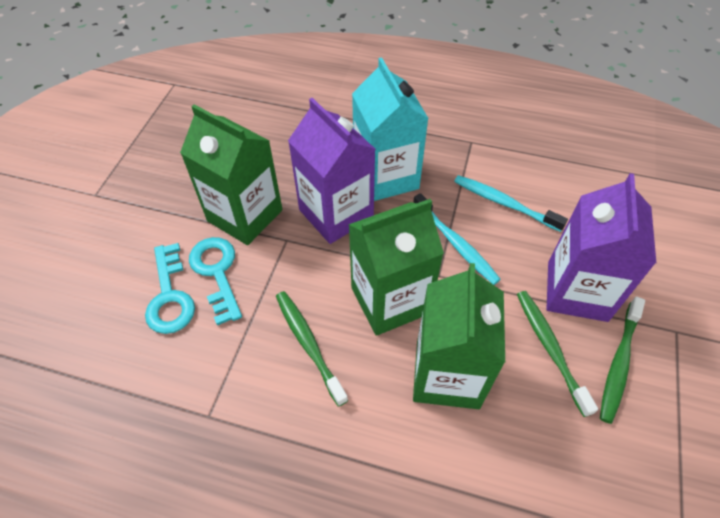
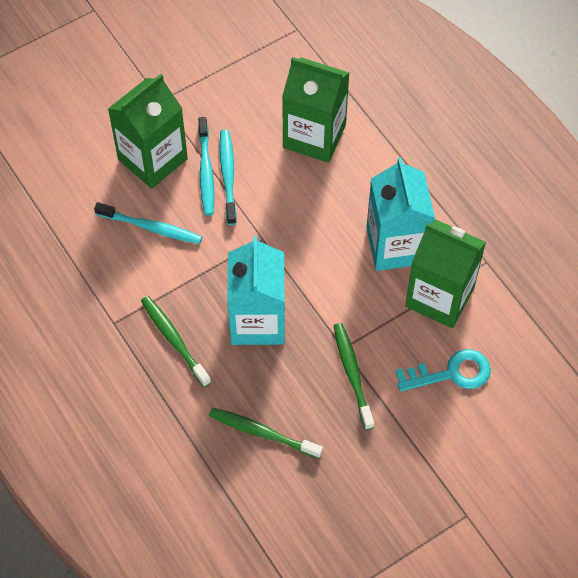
purple carton: 2 -> 0
turquoise carton: 1 -> 2
turquoise key: 2 -> 1
turquoise toothbrush: 2 -> 3

